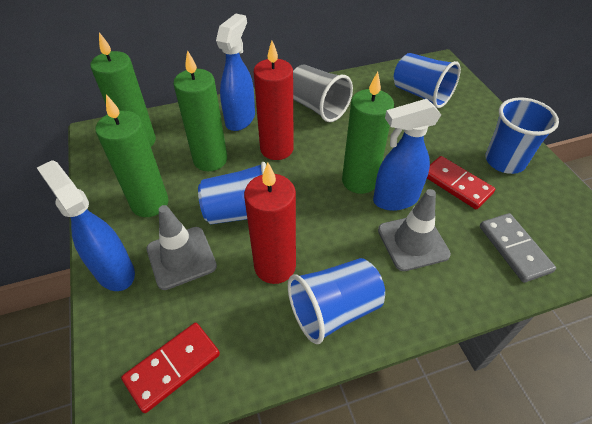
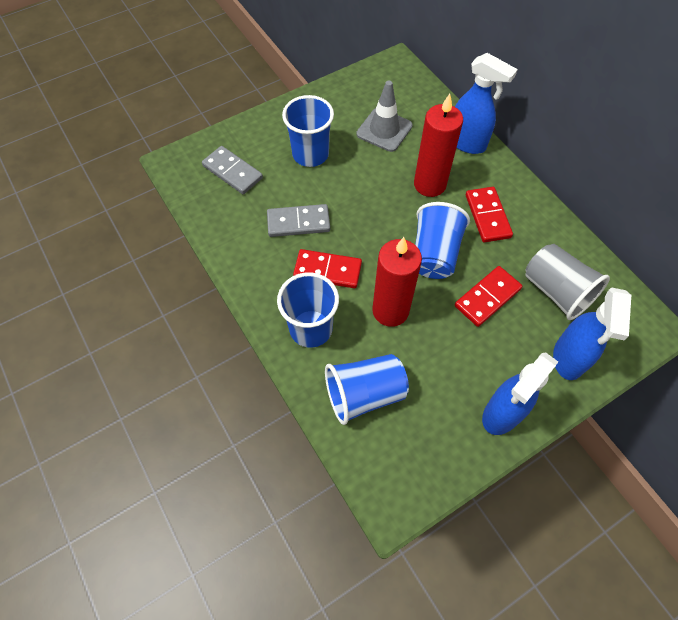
green candle: 4 -> 0
grey domino: 1 -> 2
grey traffic cone: 2 -> 1
red domino: 2 -> 3

